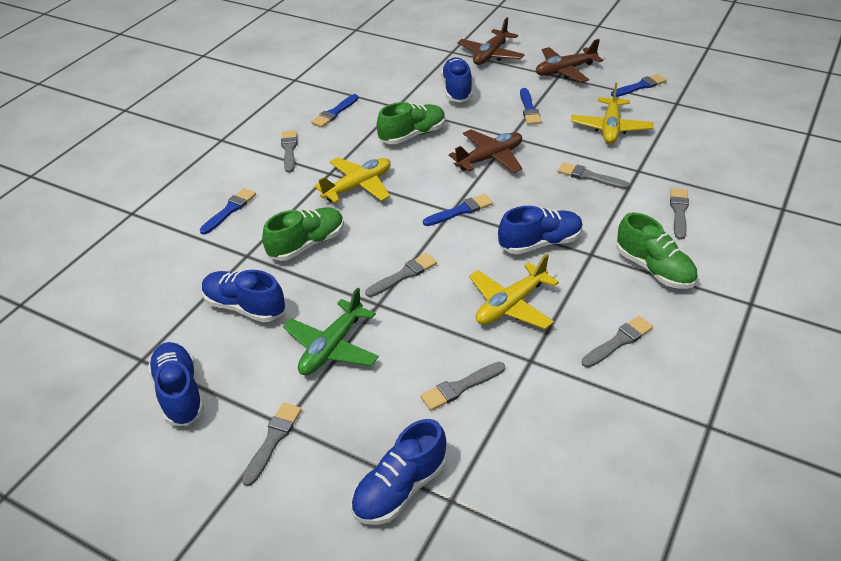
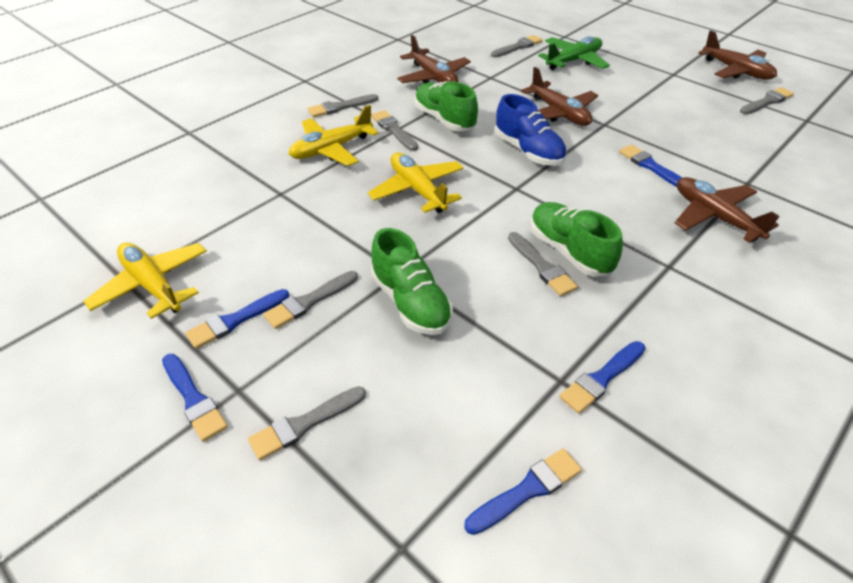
blue shoe: 5 -> 1
brown plane: 3 -> 4

